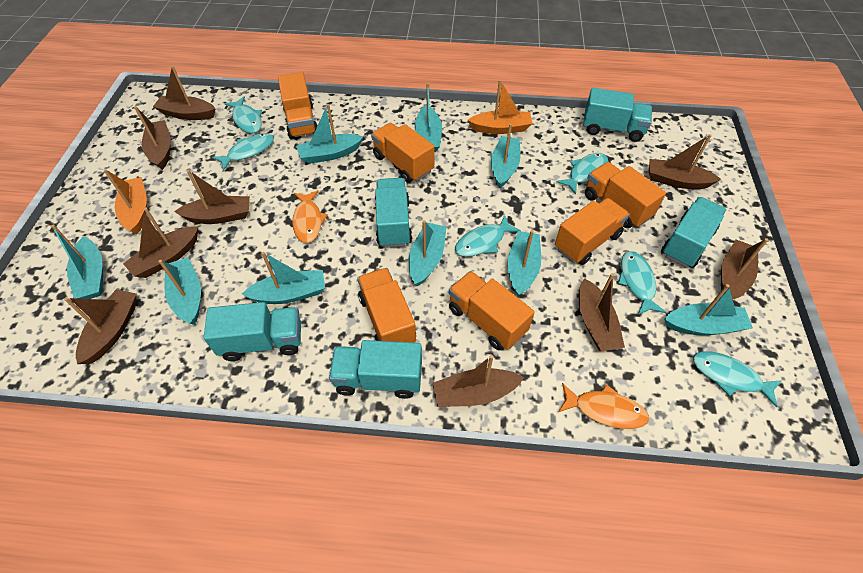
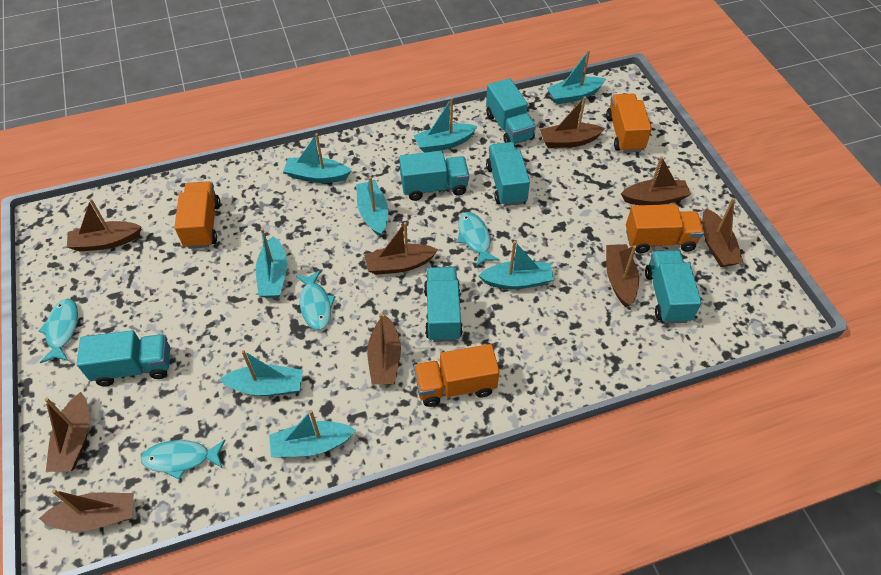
orange boat: 2 -> 0
orange fish: 2 -> 0
orange truck: 6 -> 4
turquoise boat: 9 -> 8
turquoise fish: 6 -> 4
turquoise truck: 5 -> 6

